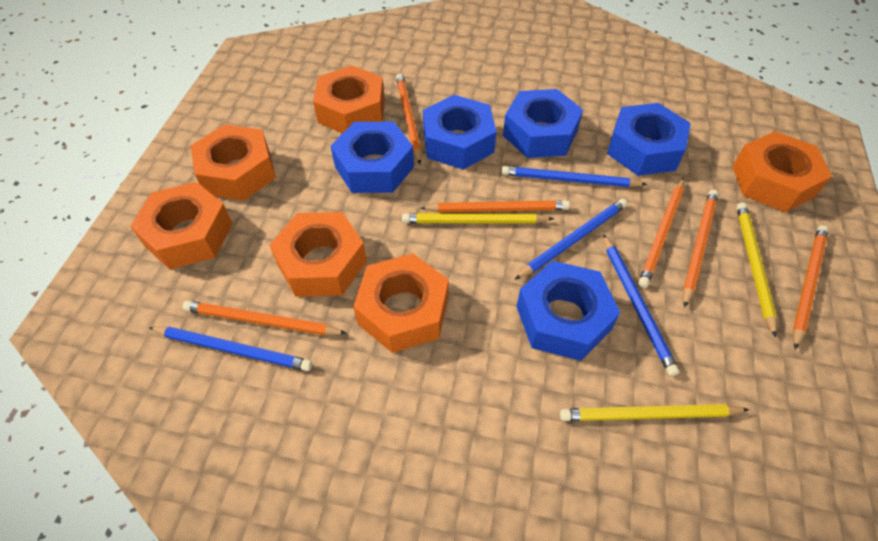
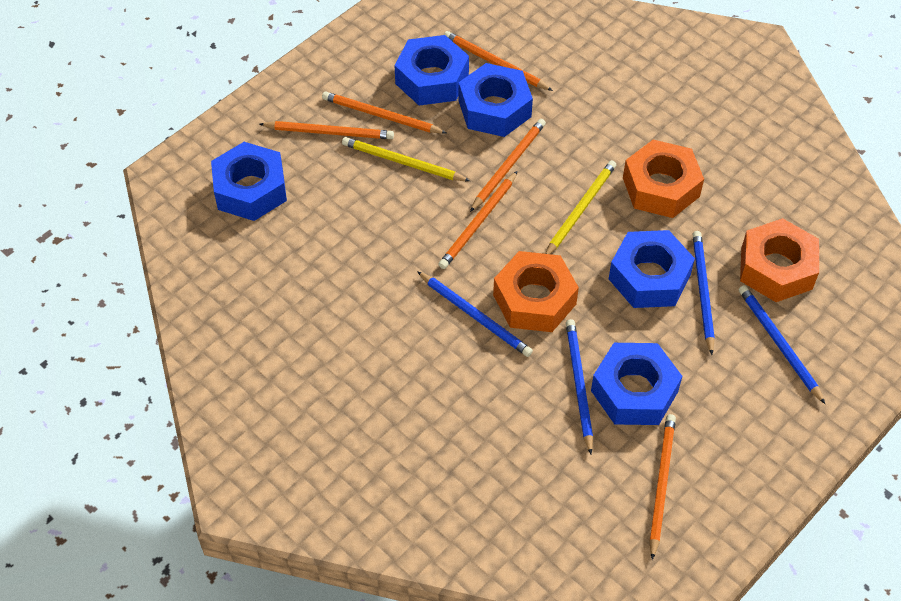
orange nut: 6 -> 3
yellow pencil: 3 -> 2

